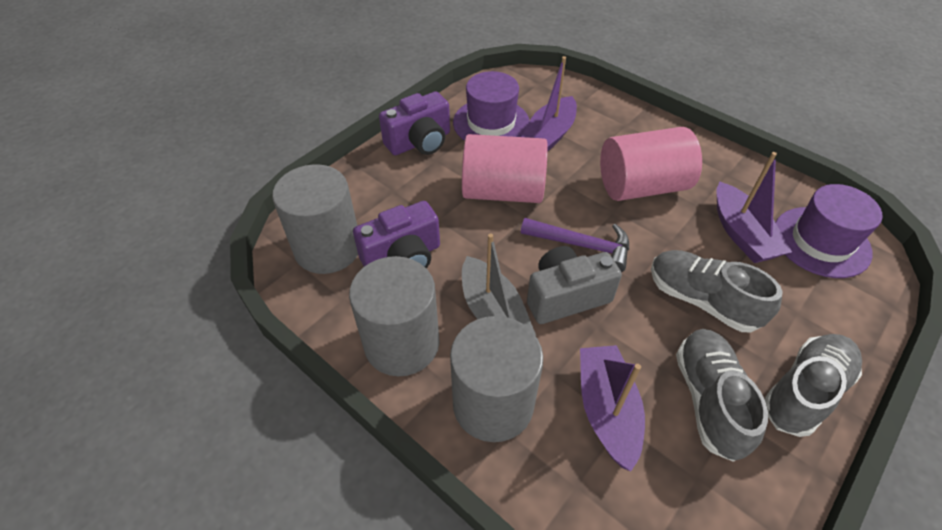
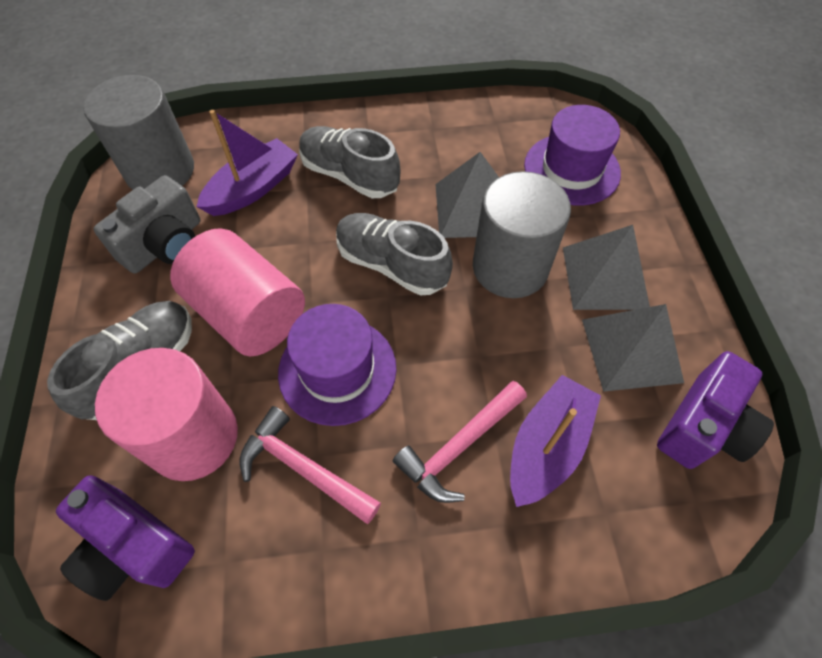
grey boat: 1 -> 0
grey cylinder: 3 -> 2
grey pyramid: 0 -> 3
pink hammer: 0 -> 2
purple boat: 3 -> 2
purple hammer: 1 -> 0

